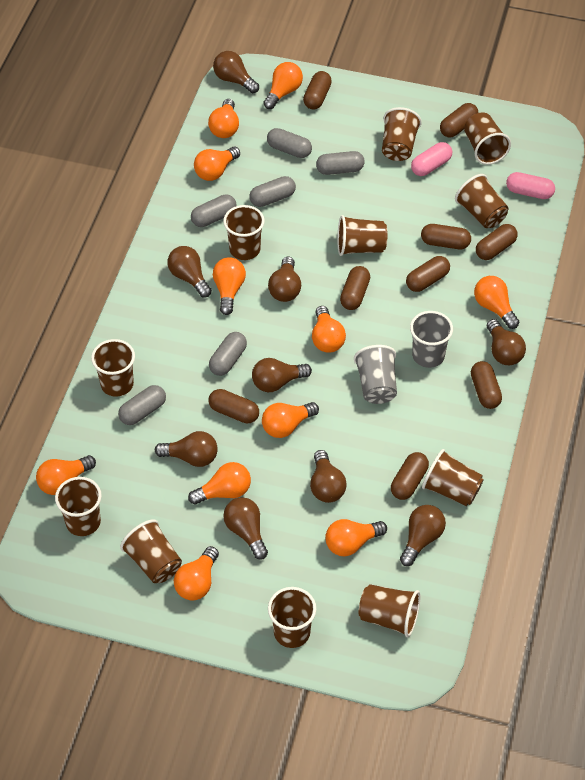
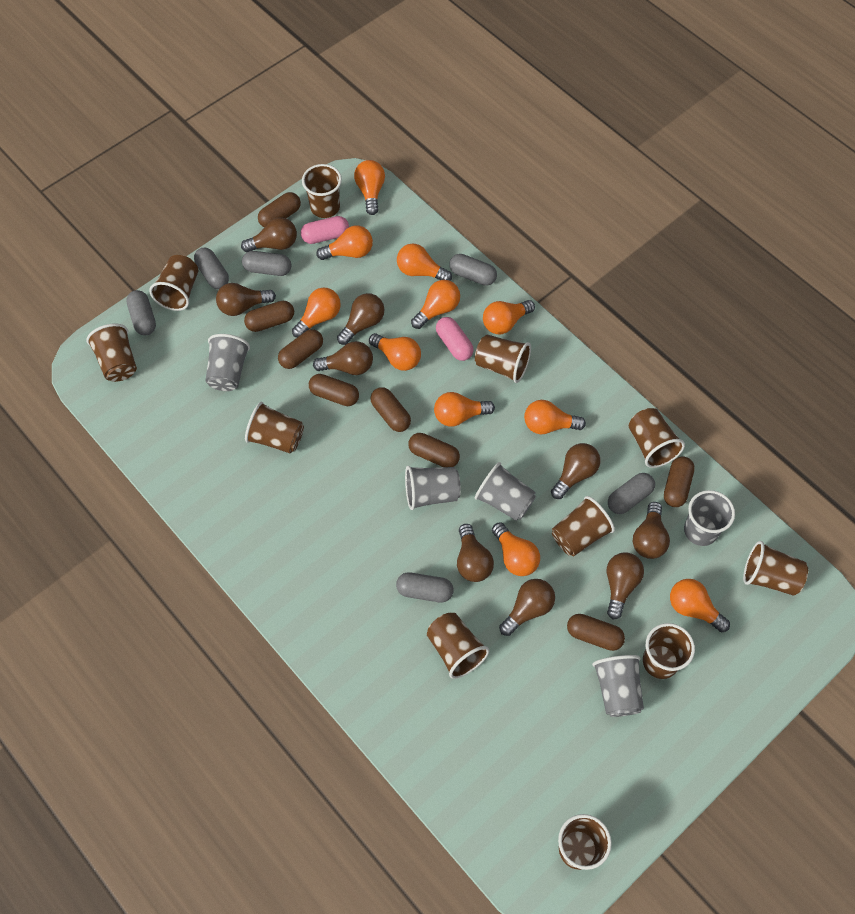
brown capsule: 9 -> 8
grey cup: 2 -> 5

